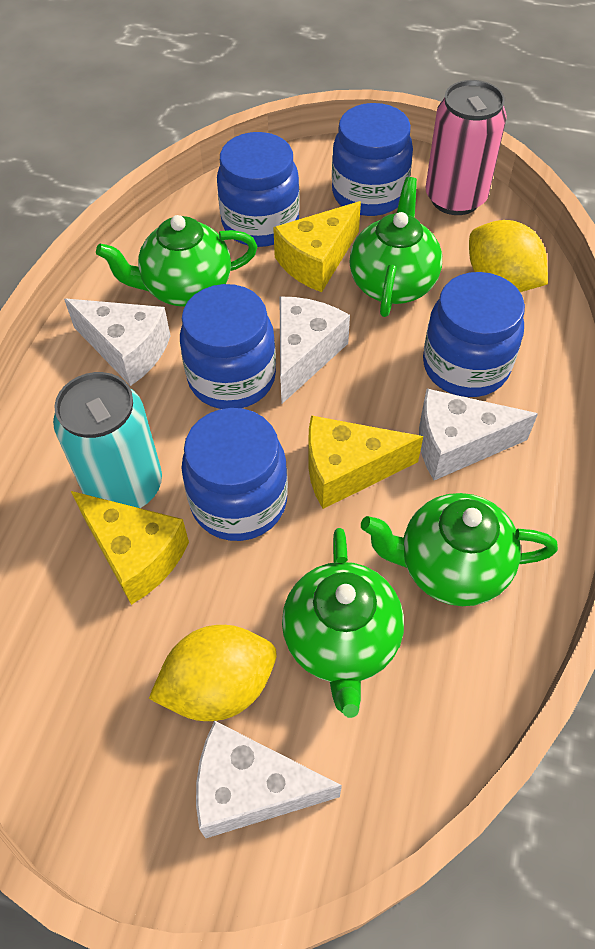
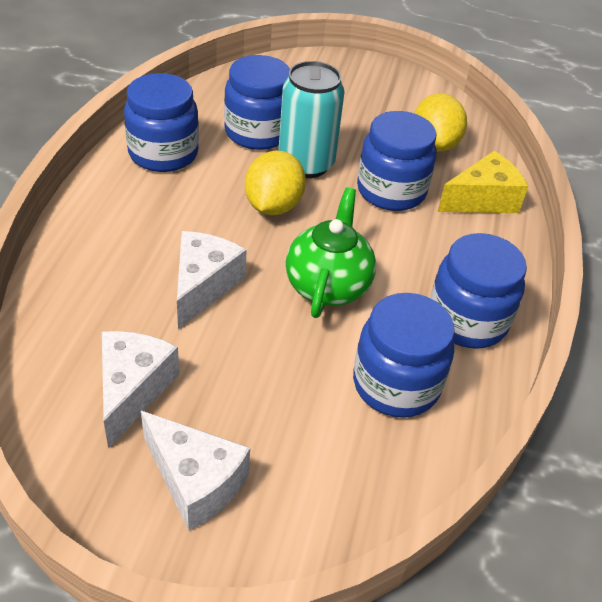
green teapot: 4 -> 1
pink can: 1 -> 0
white cheese: 4 -> 3
yellow cheese: 3 -> 1

